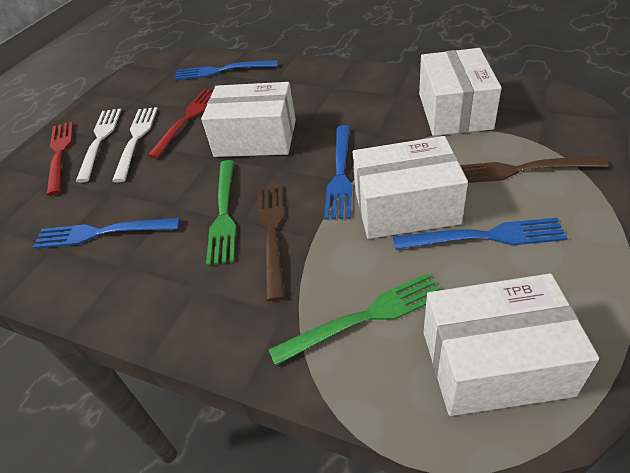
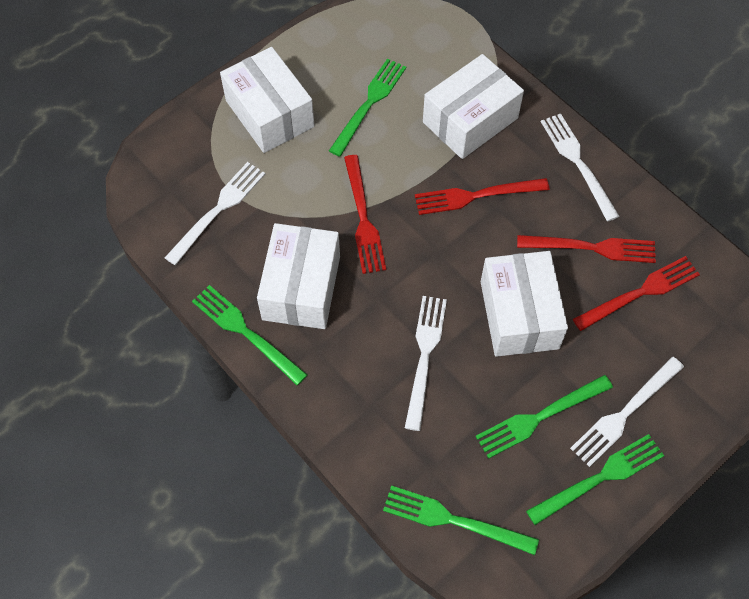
blue fork: 4 -> 0
brown fork: 2 -> 0
green fork: 2 -> 5
red fork: 2 -> 4
white fork: 2 -> 4

